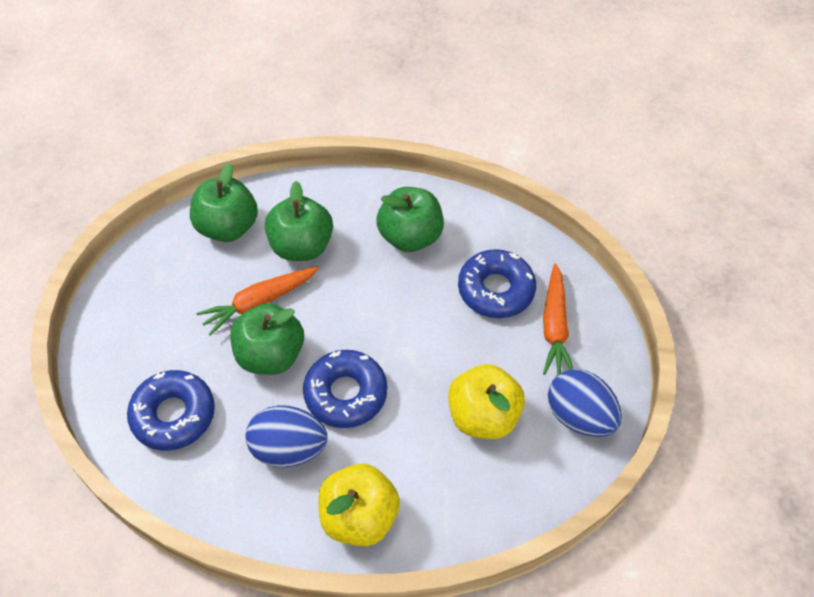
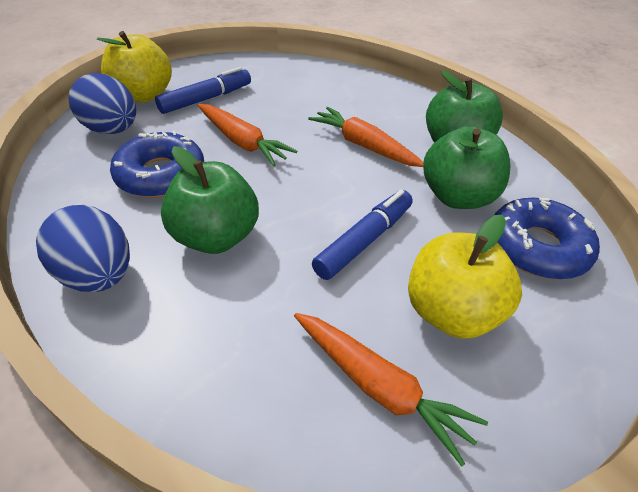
blue donut: 3 -> 2
blue marker: 0 -> 2
green apple: 4 -> 3
orange carrot: 2 -> 3

